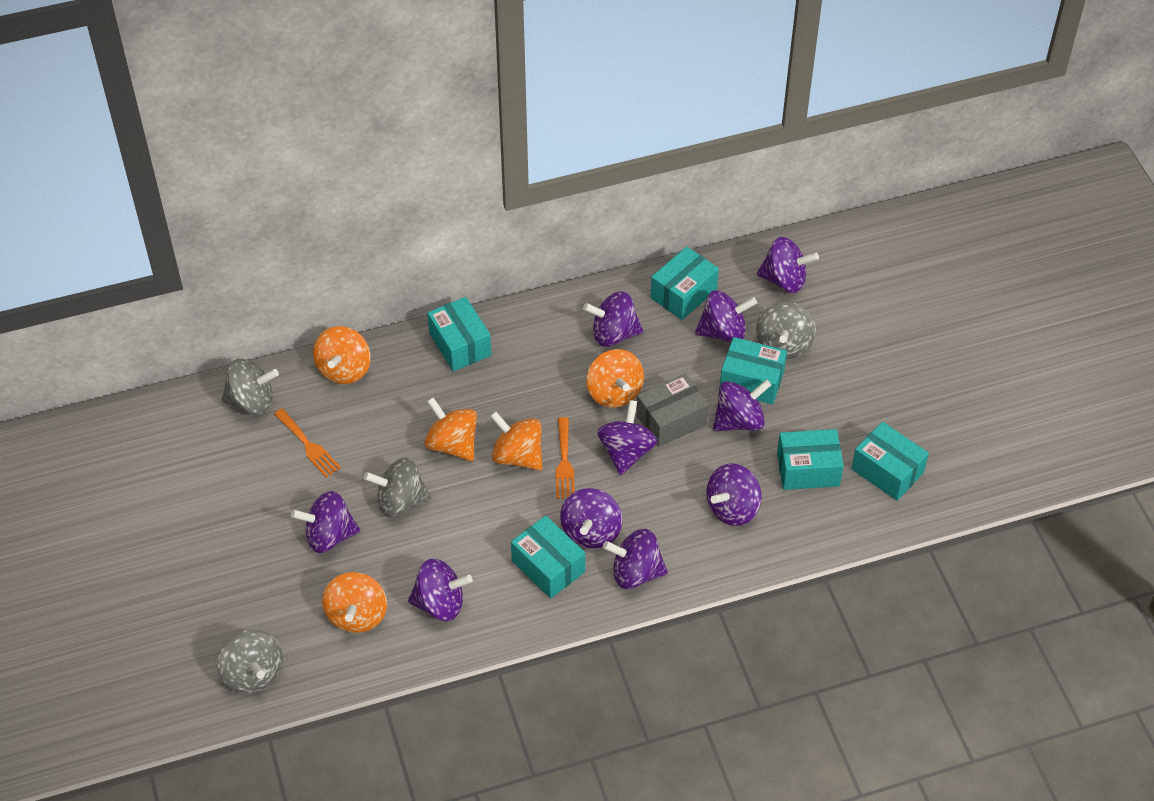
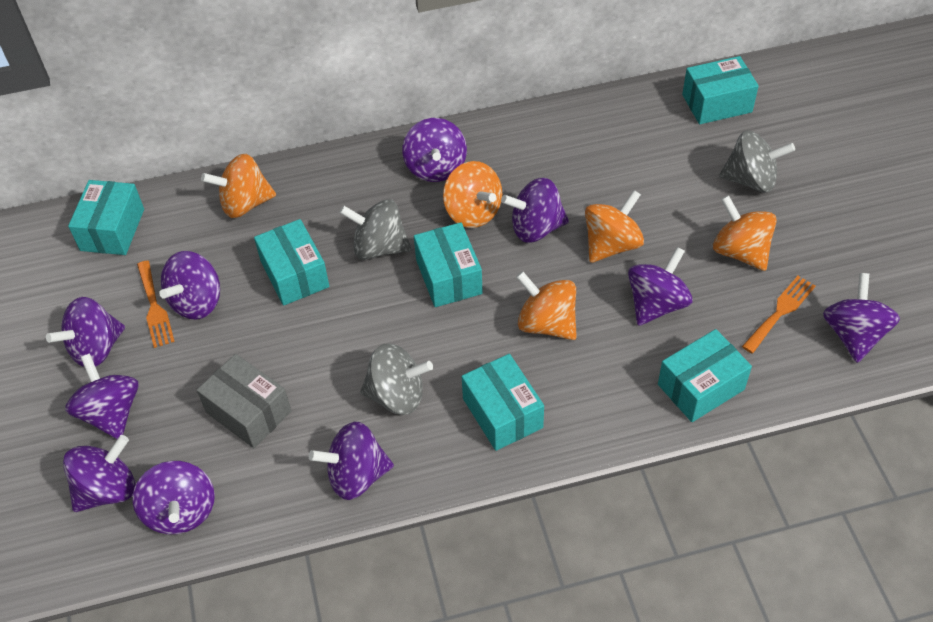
grey spinning top: 4 -> 3

